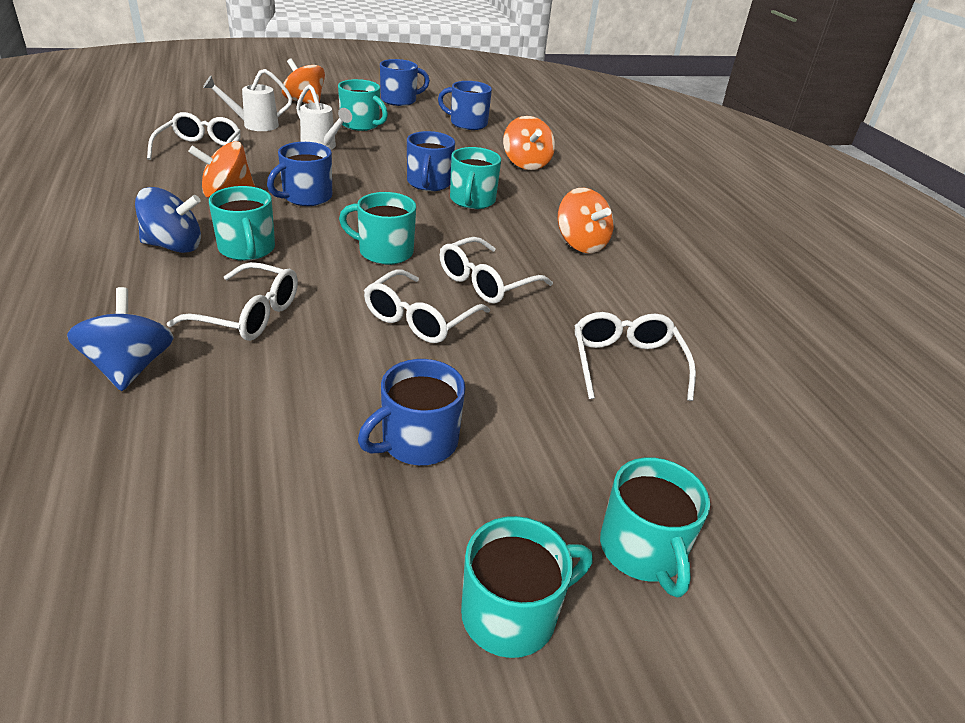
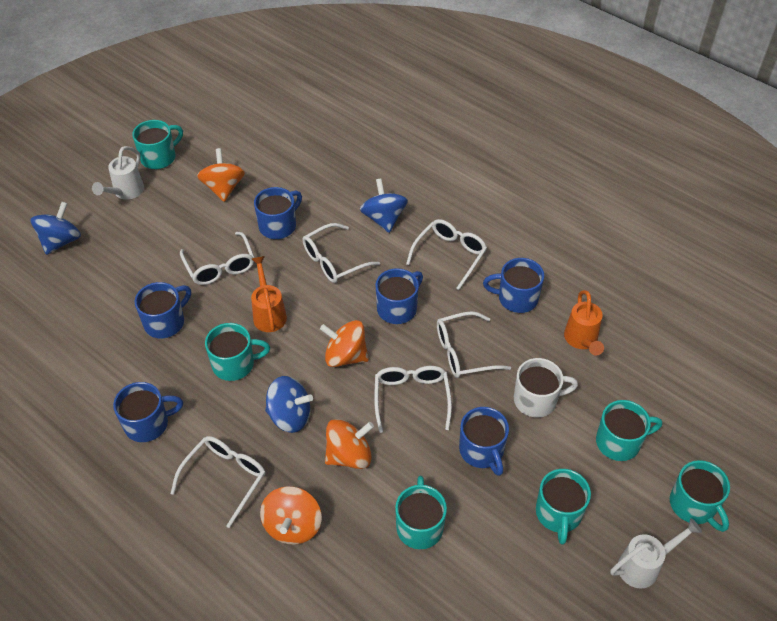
blue mug: 5 -> 6
blue spinning top: 2 -> 3
orange watering can: 0 -> 2
white glasses: 5 -> 6
white mug: 0 -> 1

